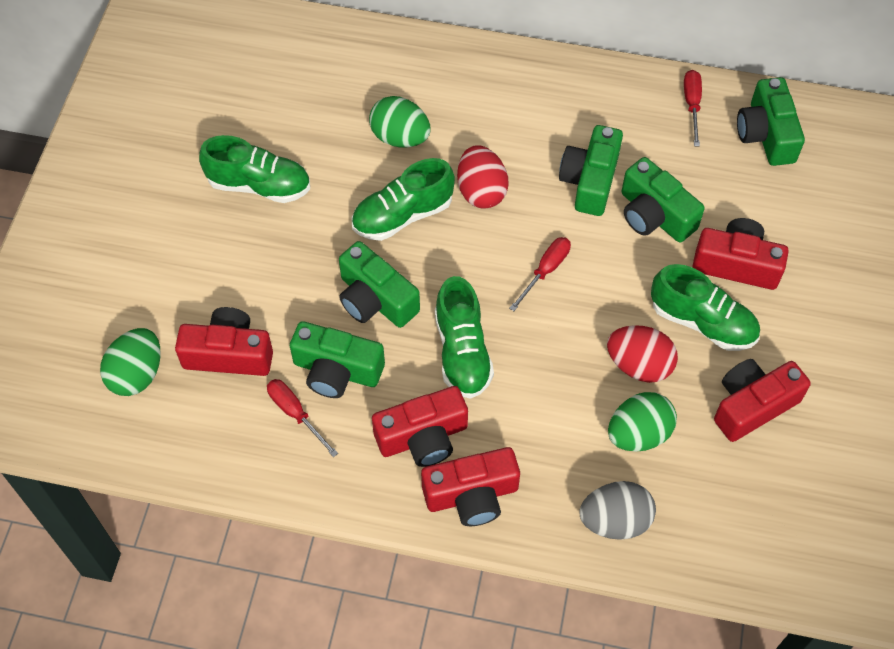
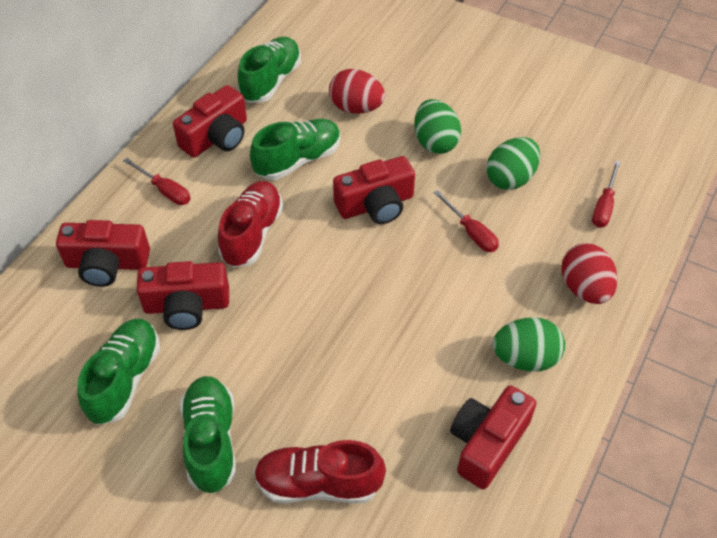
green camera: 5 -> 0
grey egg: 1 -> 0
red shoe: 0 -> 2

